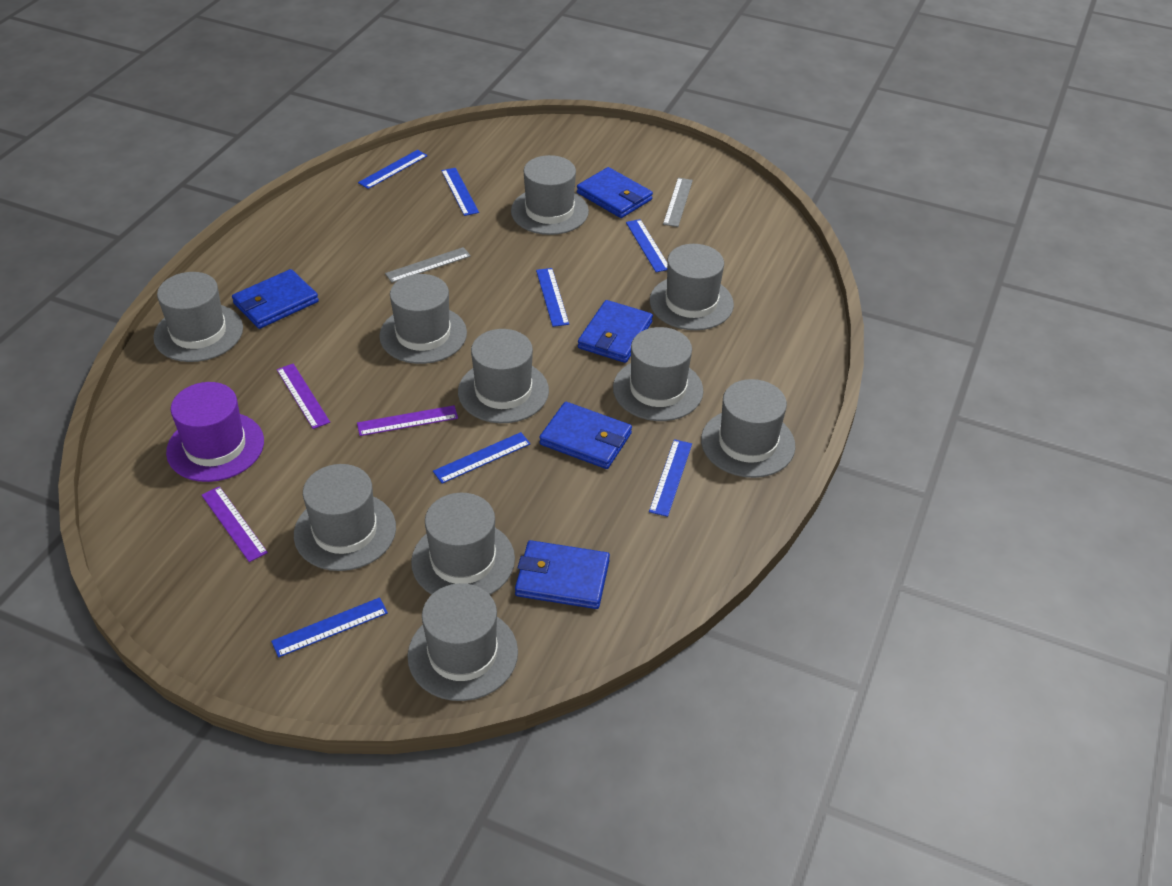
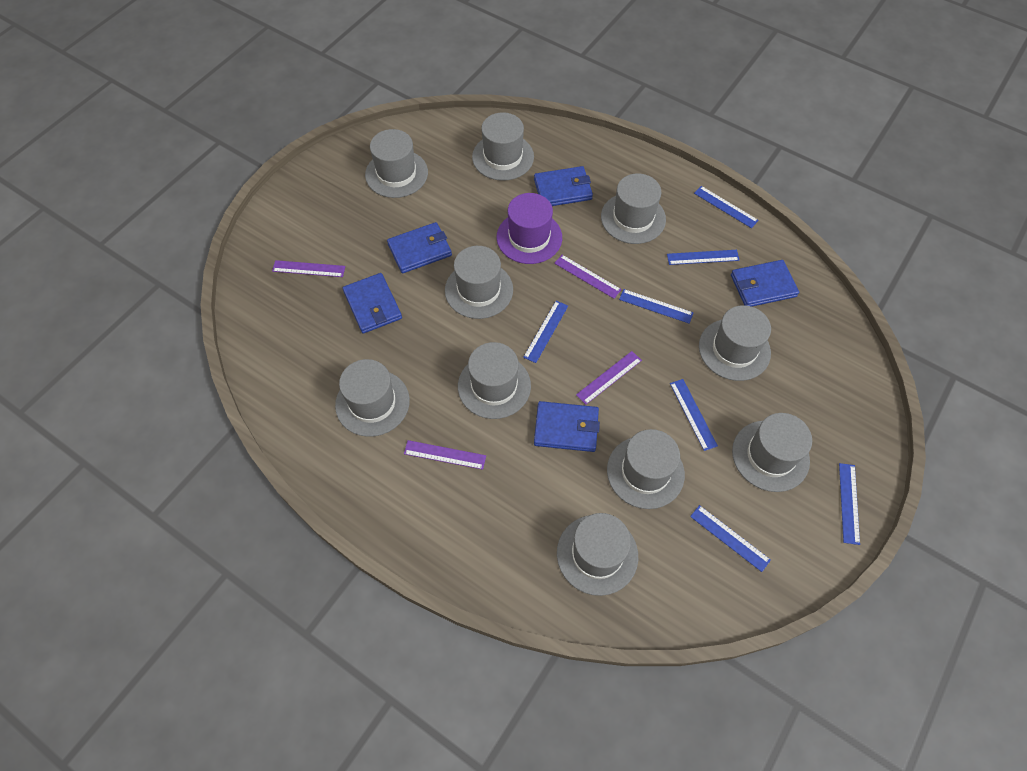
grey ruler: 2 -> 0
purple ruler: 3 -> 4

